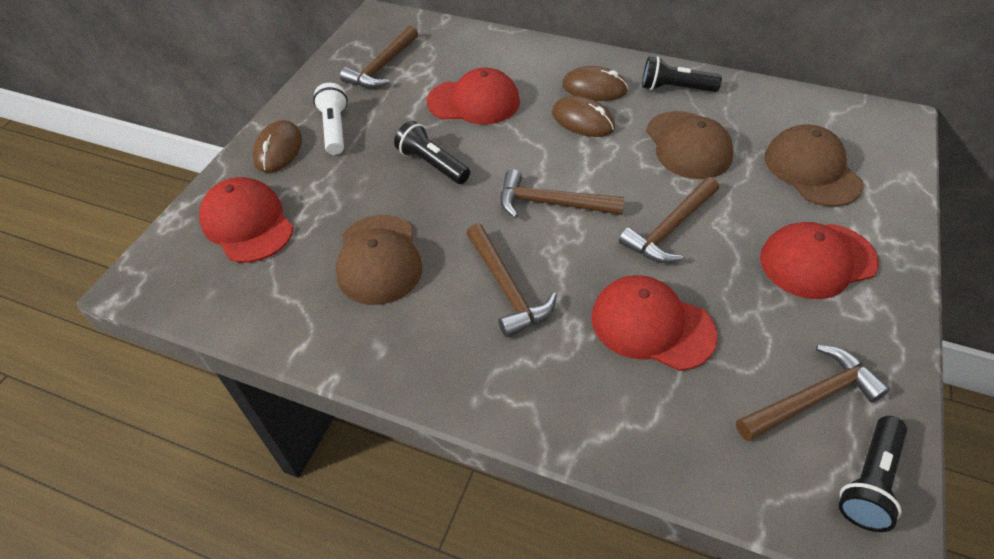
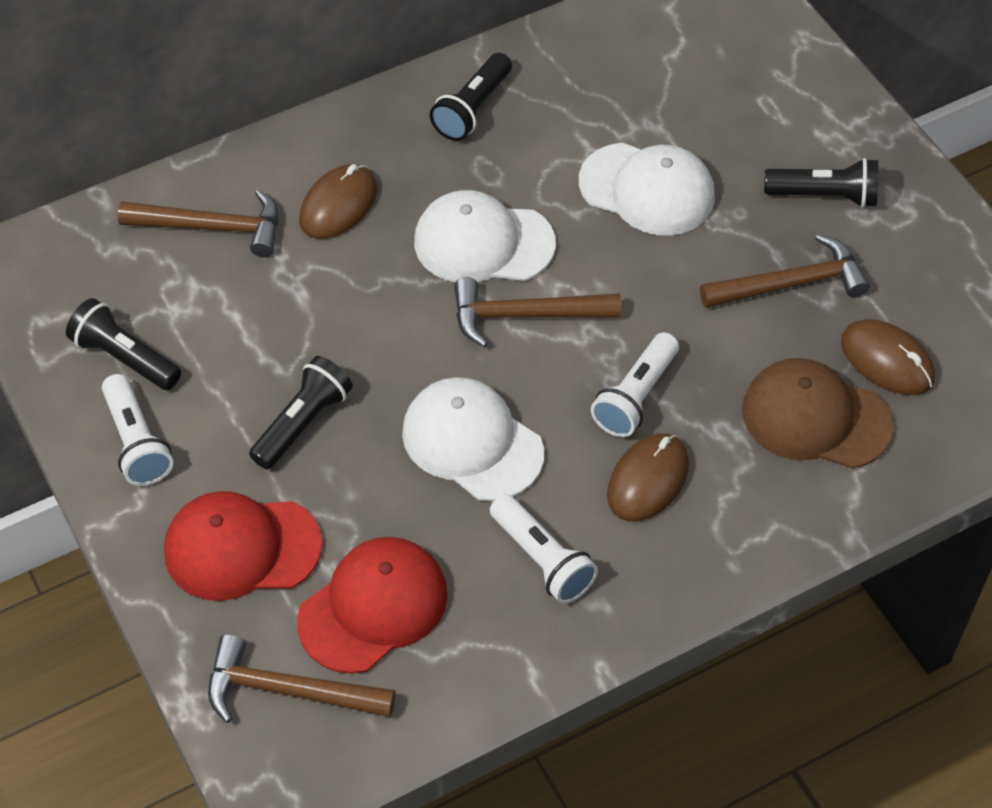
black flashlight: 3 -> 4
brown cap: 3 -> 1
brown hammer: 5 -> 4
red cap: 4 -> 2
white cap: 0 -> 3
white flashlight: 1 -> 3

